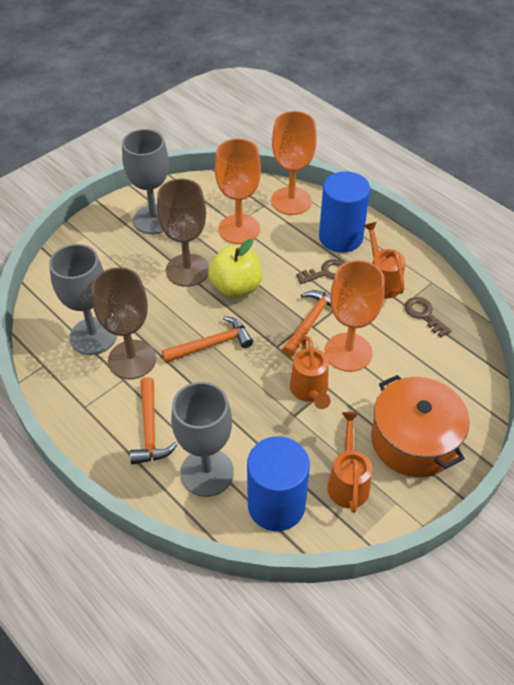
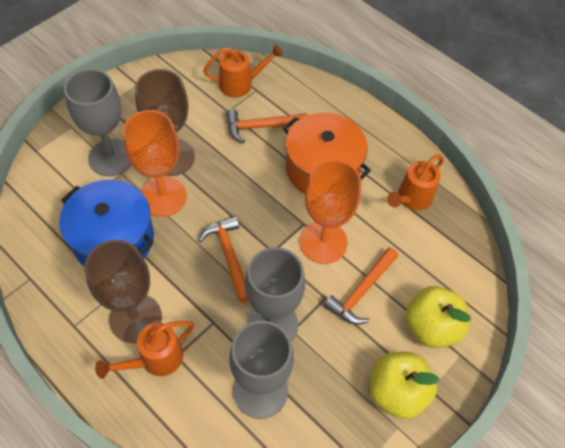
blue cylinder: 2 -> 0
blue pot: 0 -> 1
brown key: 2 -> 0
orange goblet: 3 -> 2
yellow apple: 1 -> 2

